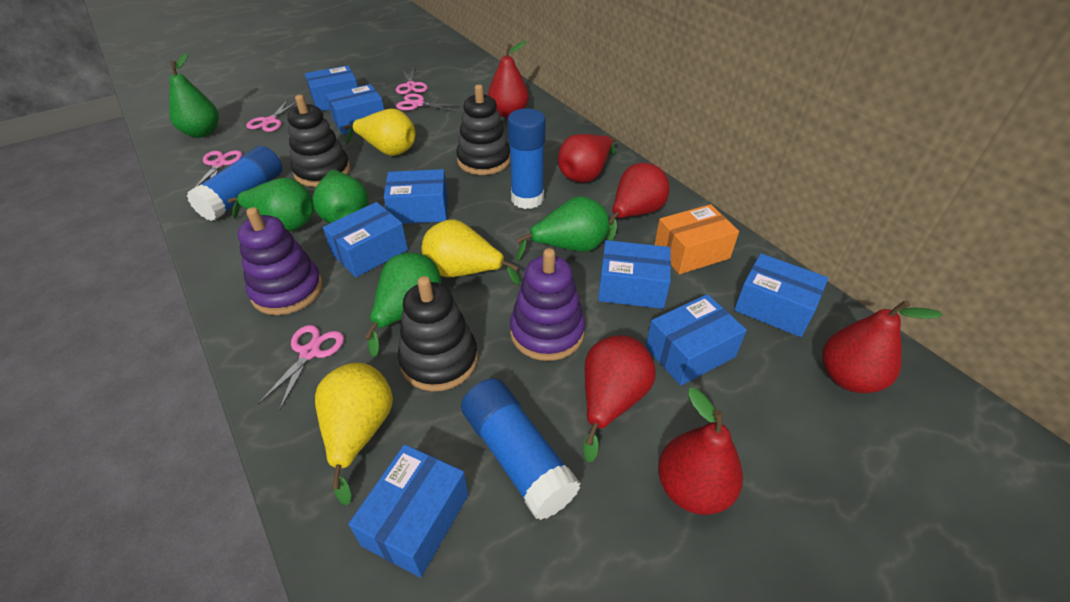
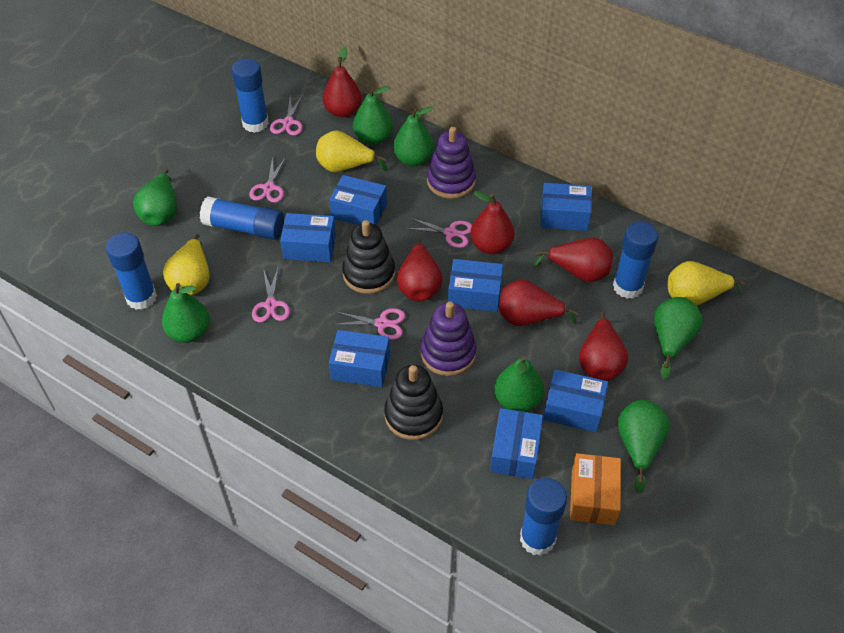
black stacking toy: 3 -> 2
blue box: 8 -> 7
blue glue stick: 3 -> 5
green pear: 5 -> 7

